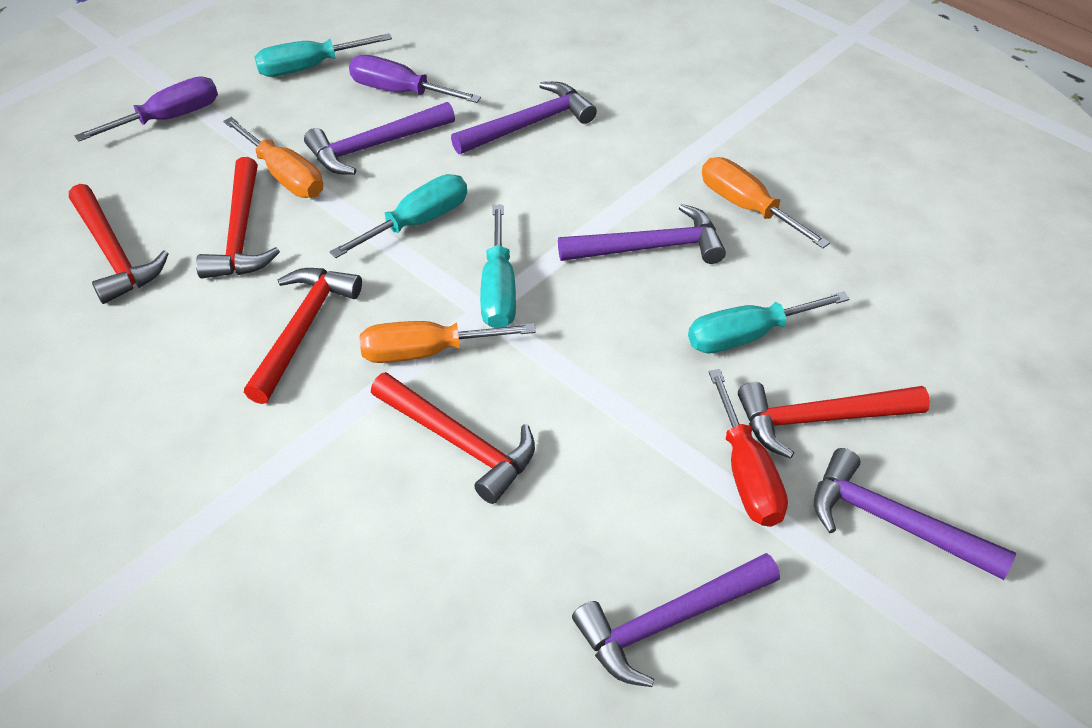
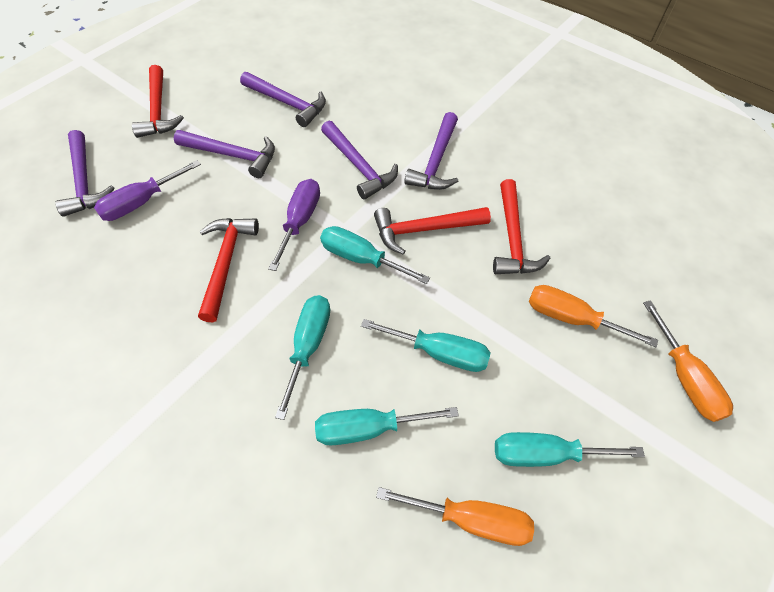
red hammer: 5 -> 4
red screwdriver: 1 -> 0
turquoise screwdriver: 4 -> 5

